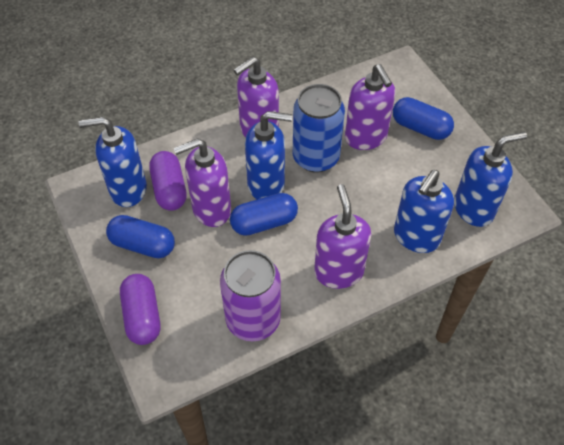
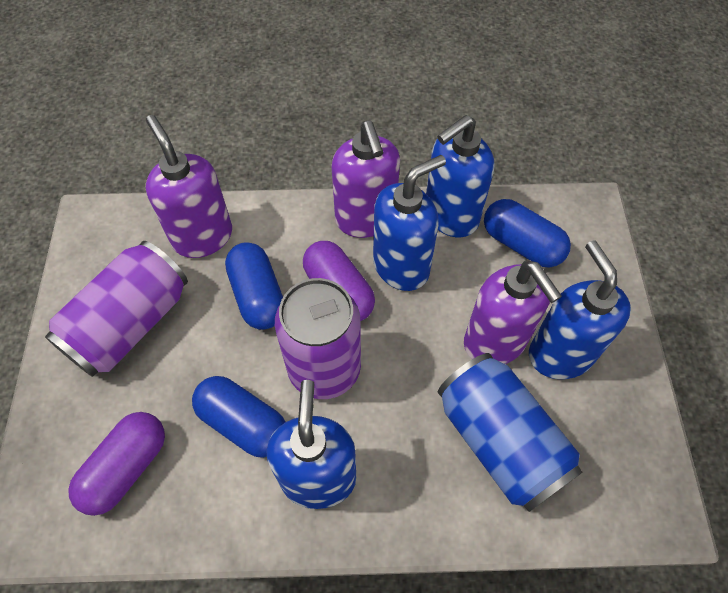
purple can: 1 -> 2
purple soap dispenser: 4 -> 3

